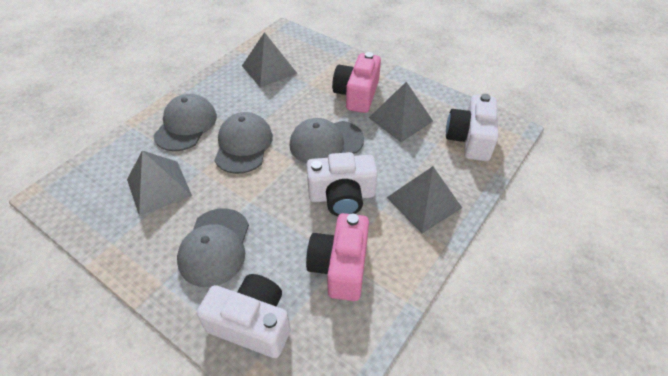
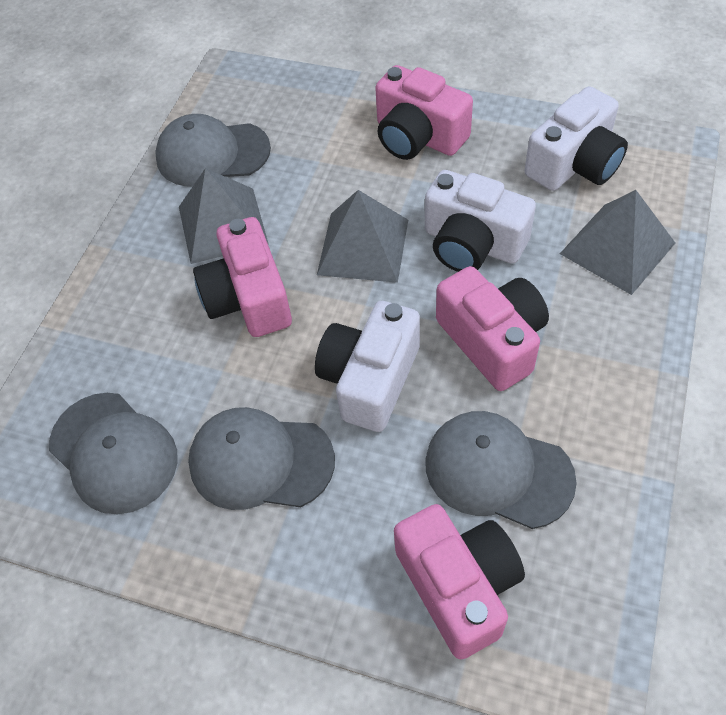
grey pyramid: 4 -> 3
pink camera: 2 -> 4

